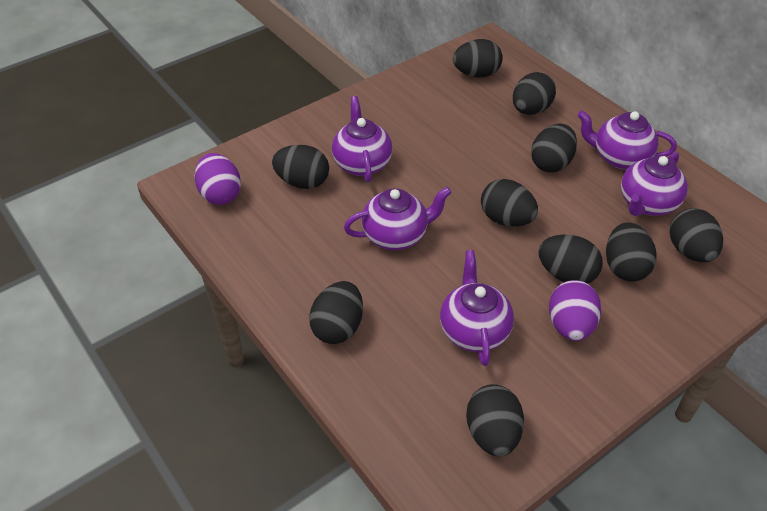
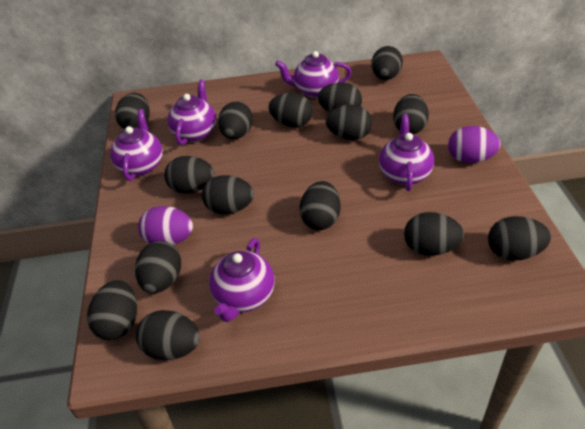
black egg: 10 -> 15

